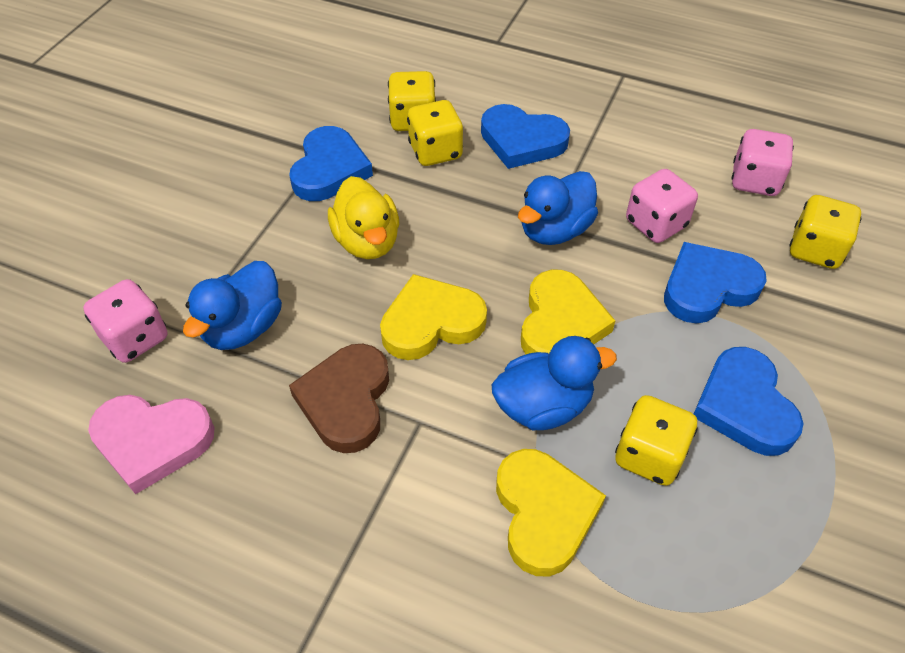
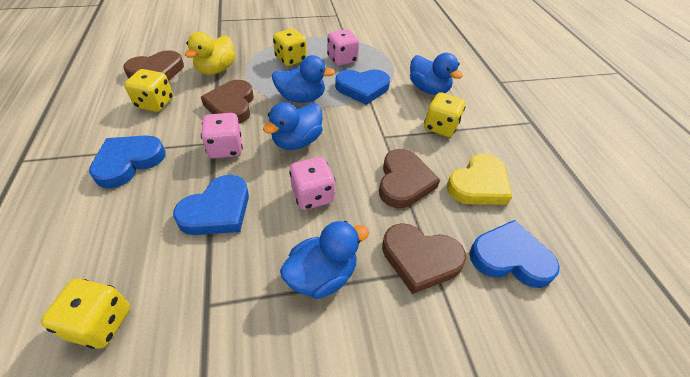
blue duck: 3 -> 4
brown heart: 1 -> 4
pink heart: 1 -> 0
yellow heart: 3 -> 1

